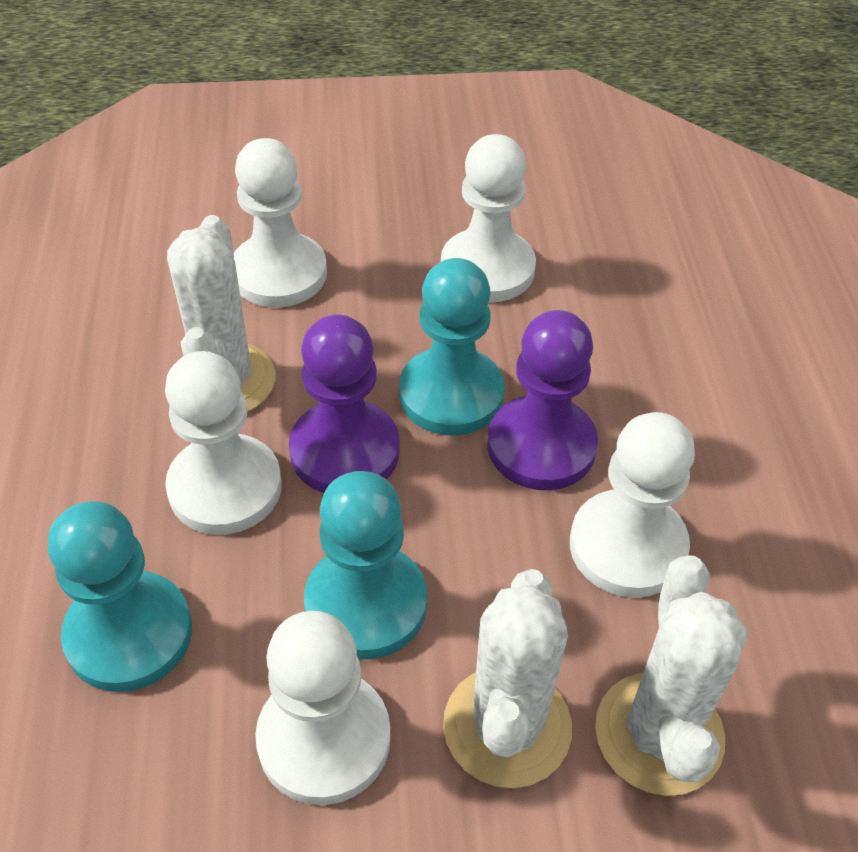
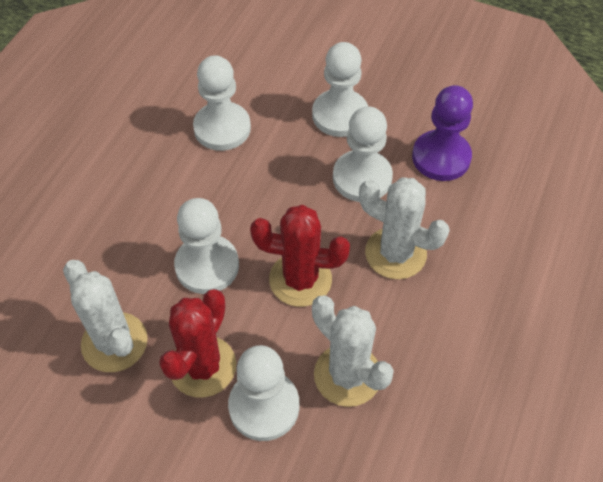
purple pawn: 2 -> 1
red cactus: 0 -> 2
turquoise pawn: 3 -> 0

